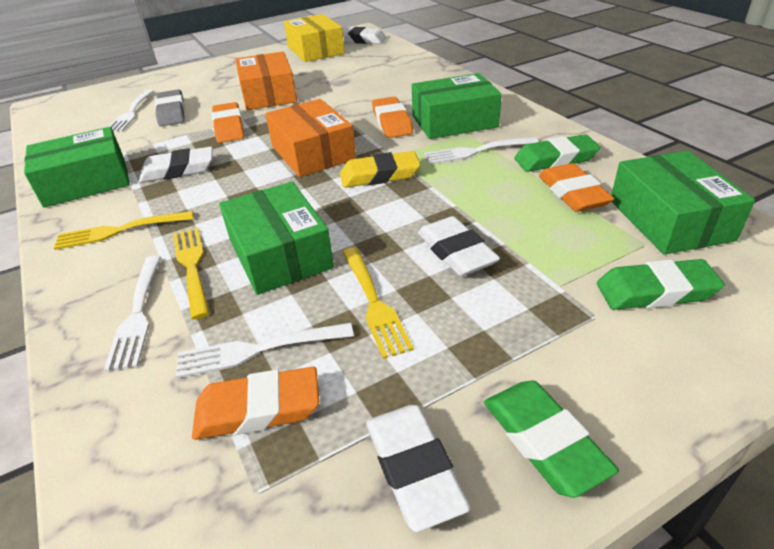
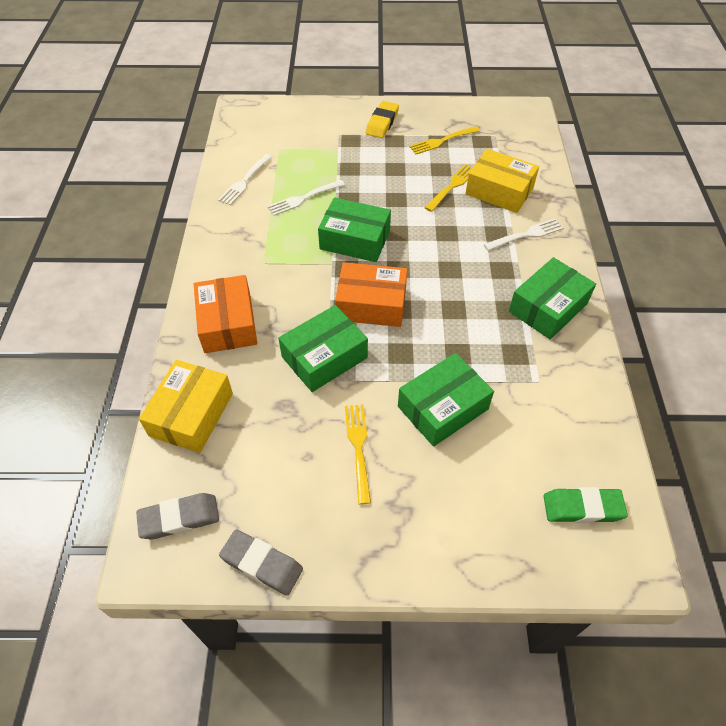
green eraser: 3 -> 1
grey eraser: 1 -> 2
orange eraser: 4 -> 0
white eraser: 4 -> 0
white fork: 4 -> 3
yellow box: 1 -> 2

